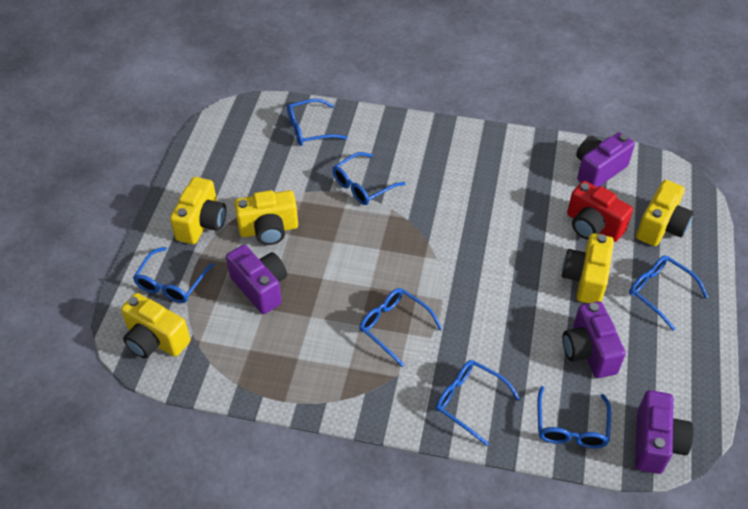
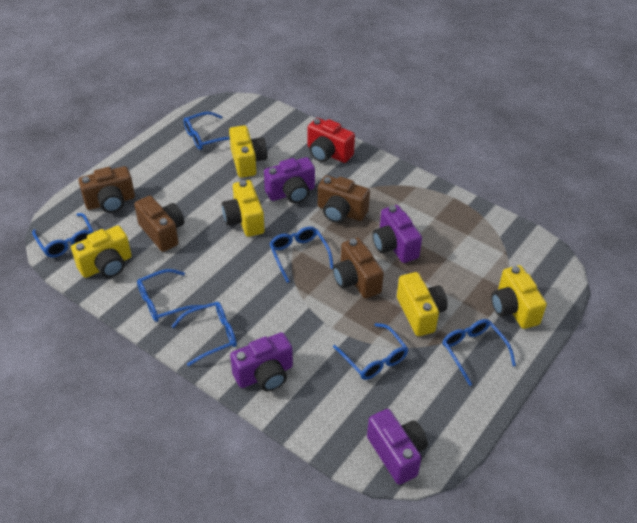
brown camera: 0 -> 4

